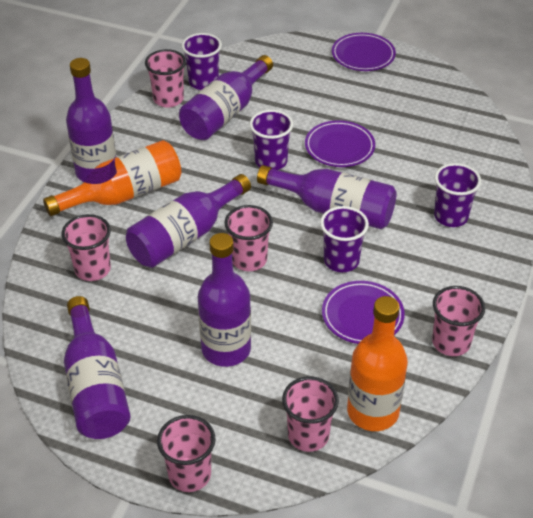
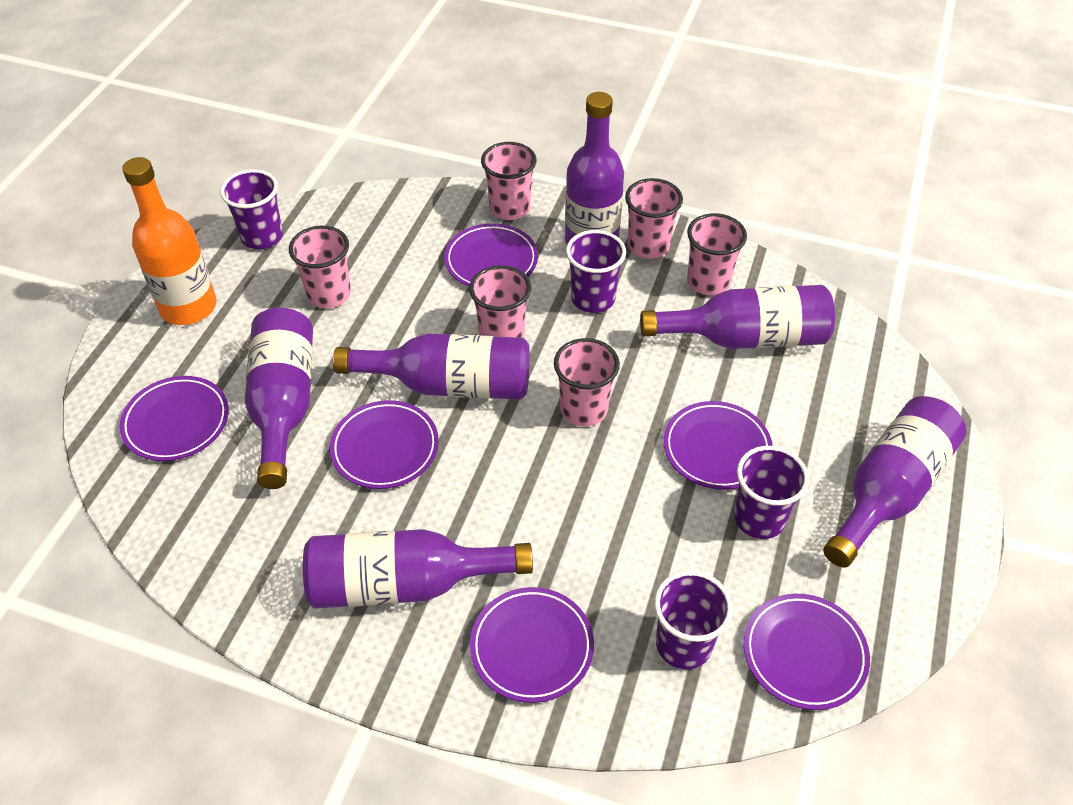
orange bottle: 2 -> 1
purple plate: 3 -> 6

